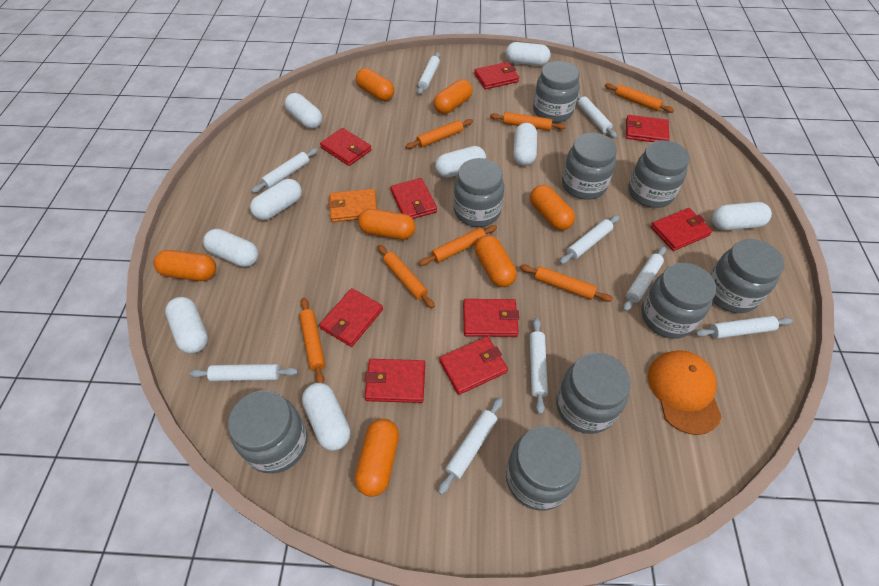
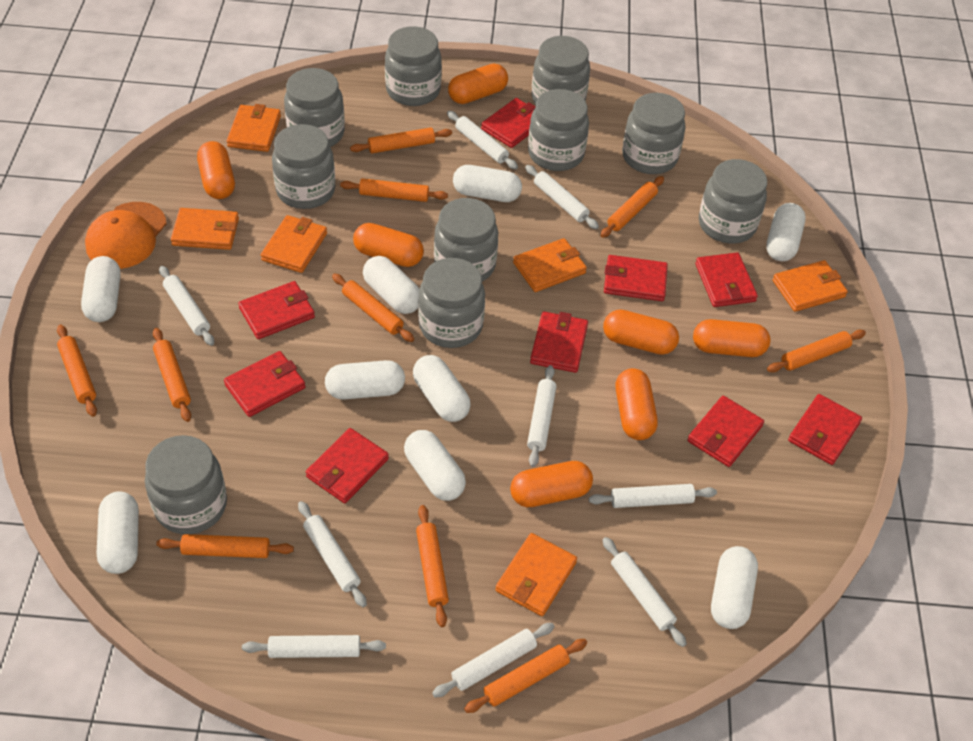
grey jar: 9 -> 10
orange rolling pin: 7 -> 10
orange wallet: 1 -> 6

